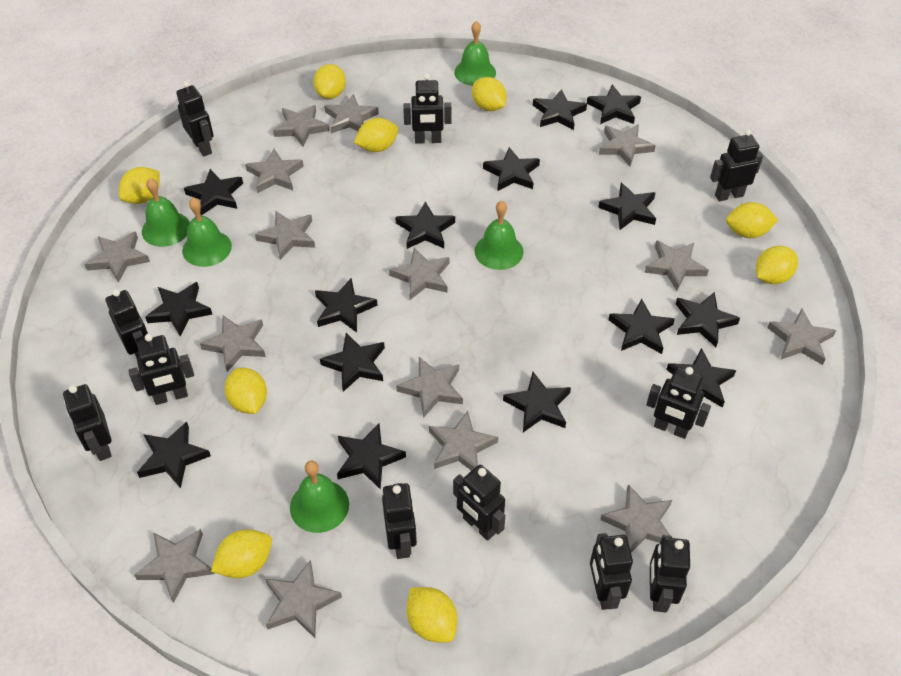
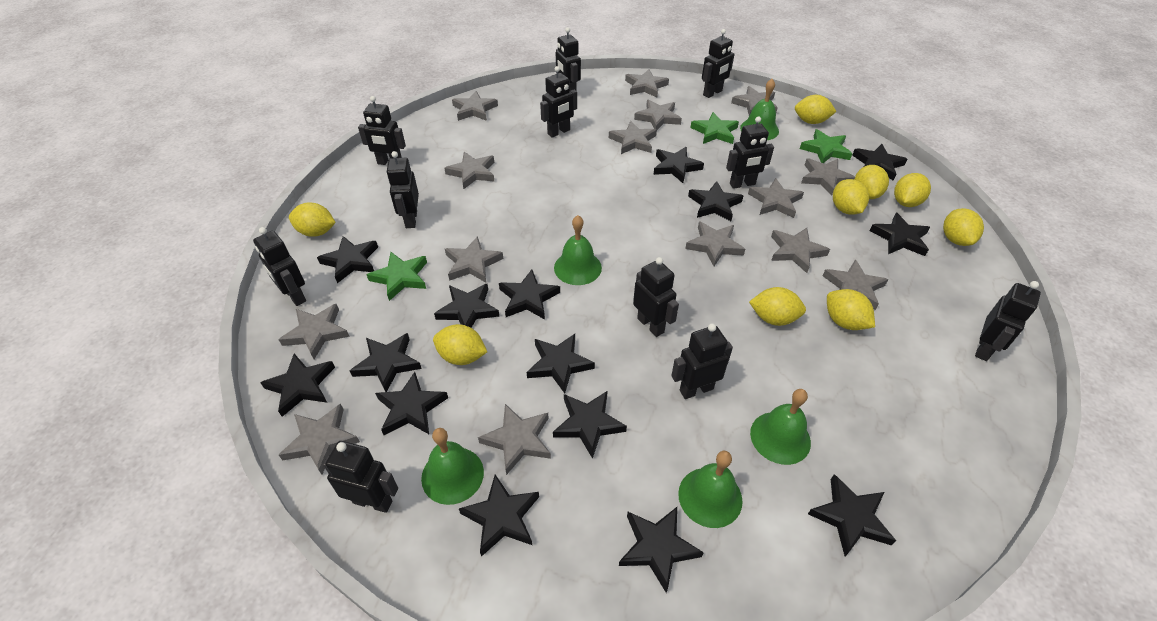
green star: 0 -> 3

